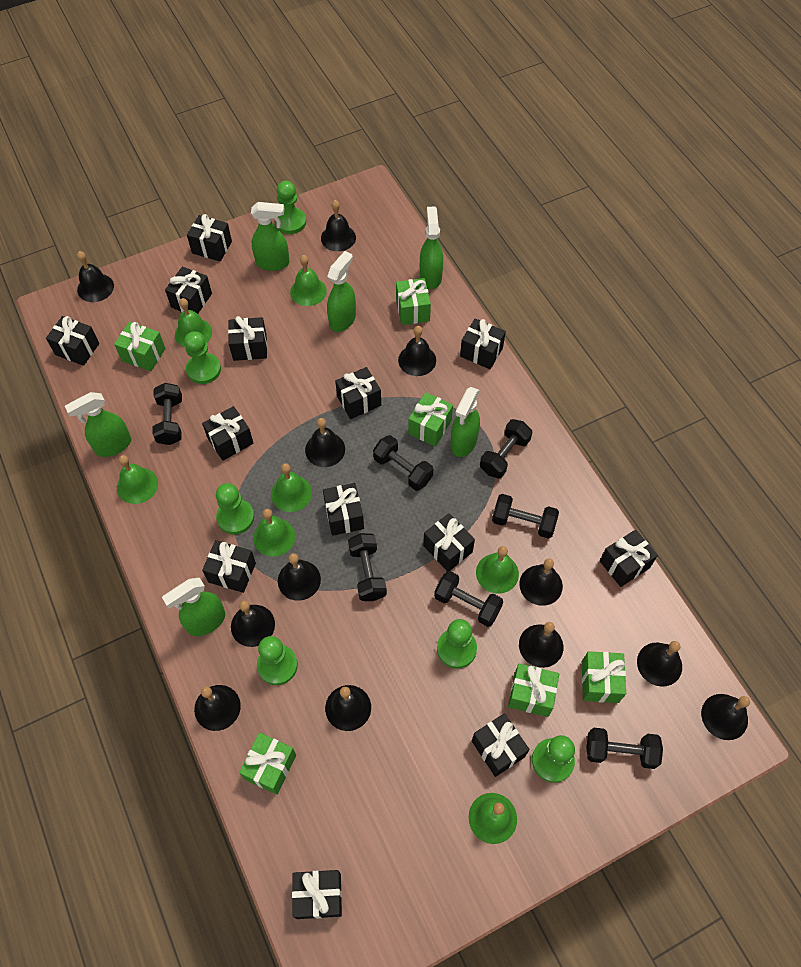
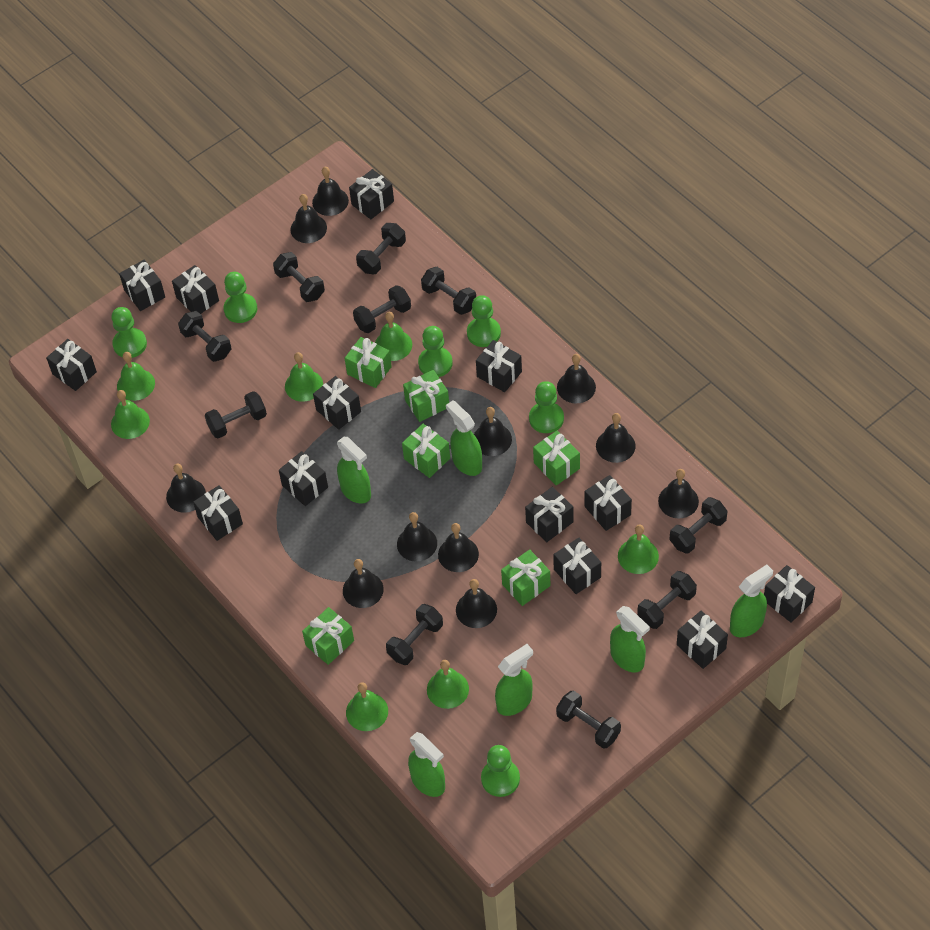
black bell: 12 -> 11
black dumbbell: 7 -> 10

